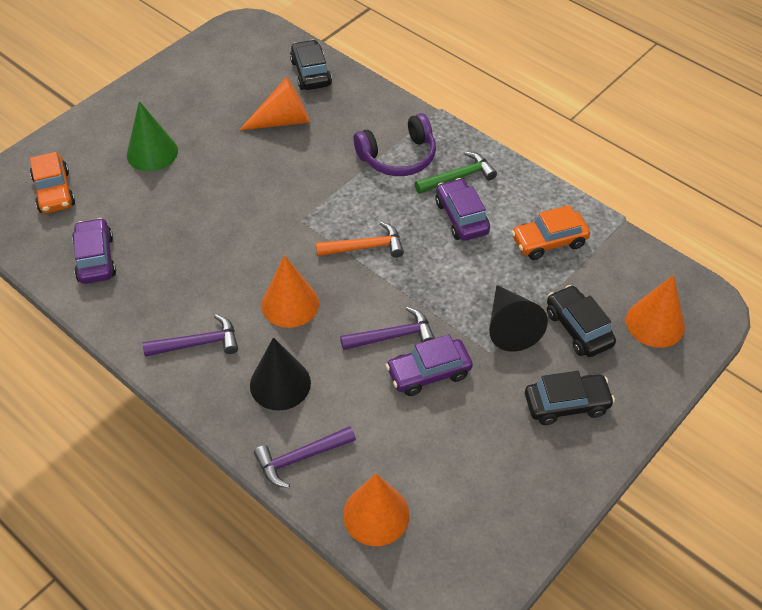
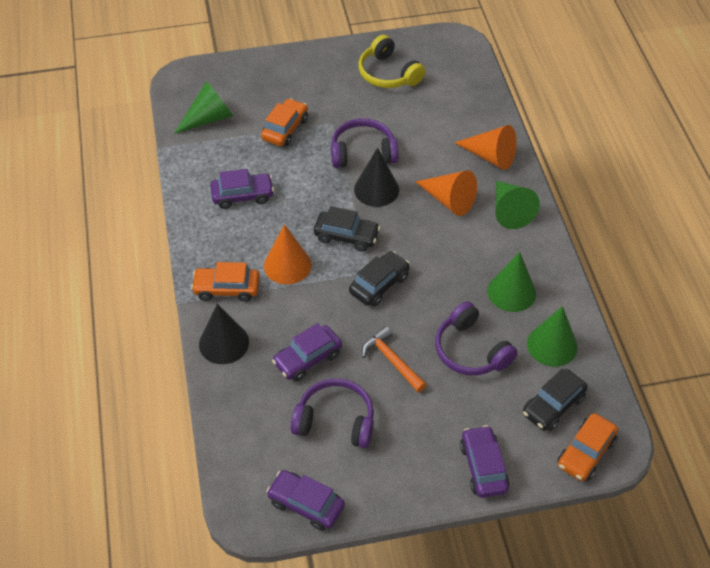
green cone: 1 -> 4
green hammer: 1 -> 0
orange car: 2 -> 3
orange cone: 4 -> 3
purple car: 3 -> 4
purple hammer: 3 -> 0
purple headphones: 1 -> 3
yellow headphones: 0 -> 1

